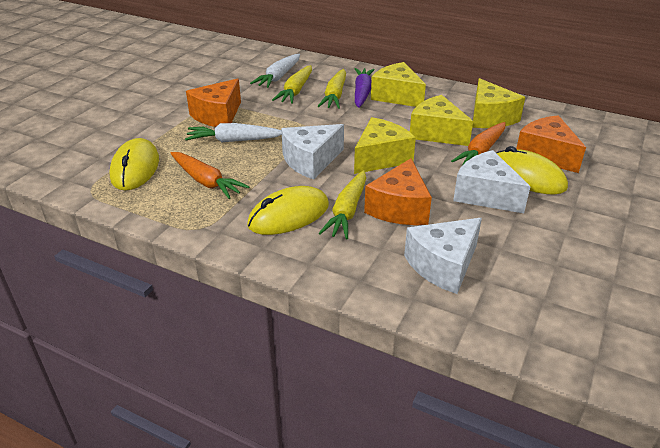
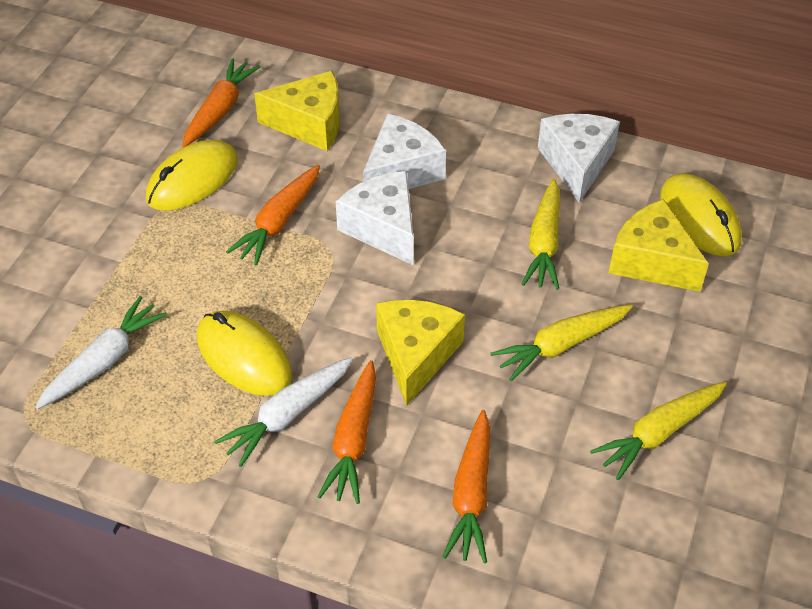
orange carrot: 2 -> 4
orange cheese: 3 -> 0
purple carrot: 1 -> 0
yellow cheese: 4 -> 3

